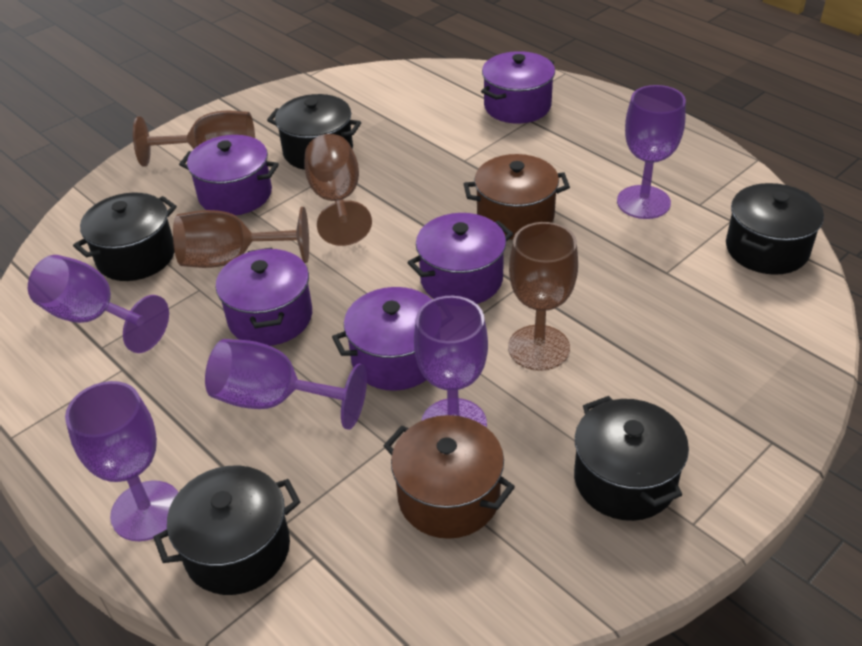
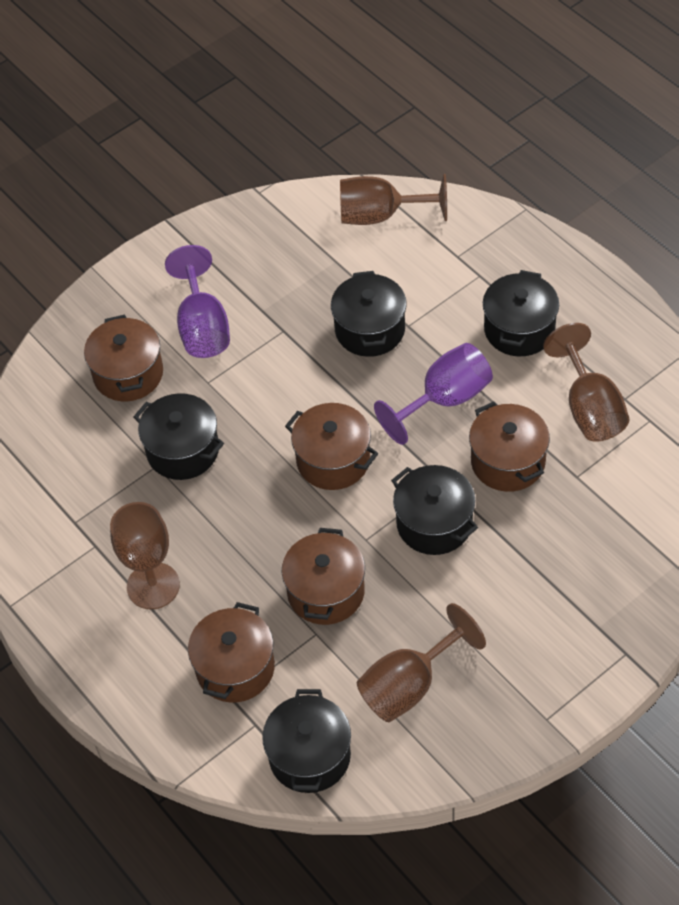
brown pot: 2 -> 5
purple goblet: 5 -> 2
purple pot: 5 -> 0

